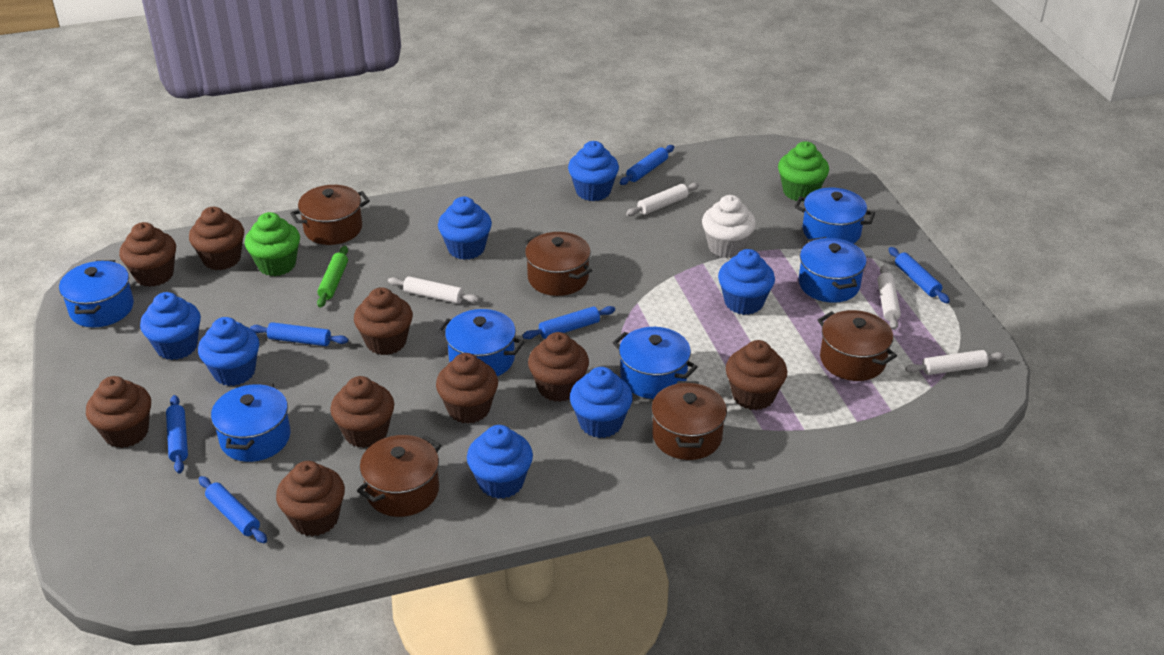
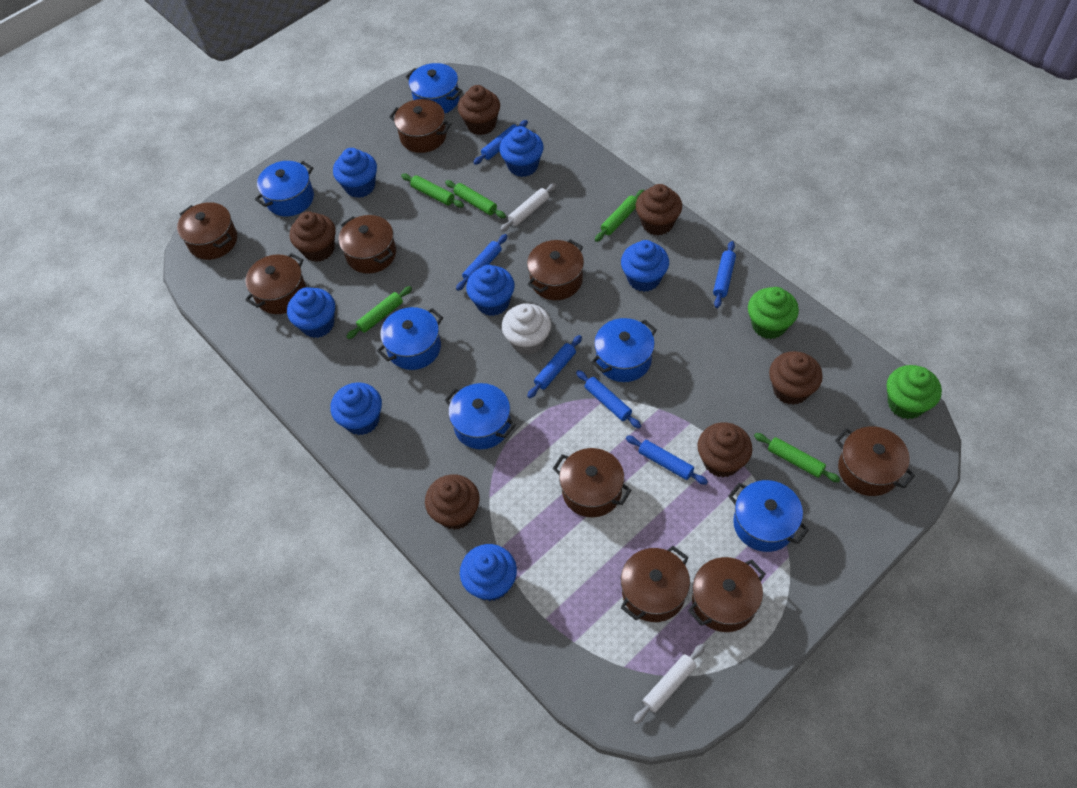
brown cupcake: 9 -> 6
brown pot: 5 -> 9
green rolling pin: 1 -> 5
white rolling pin: 4 -> 2

